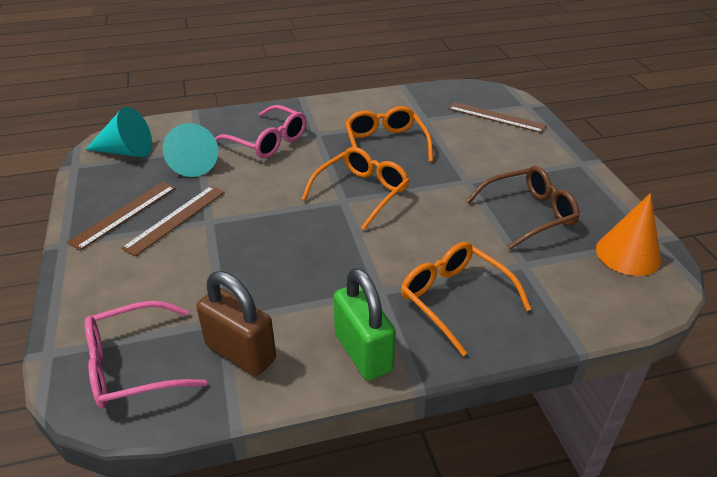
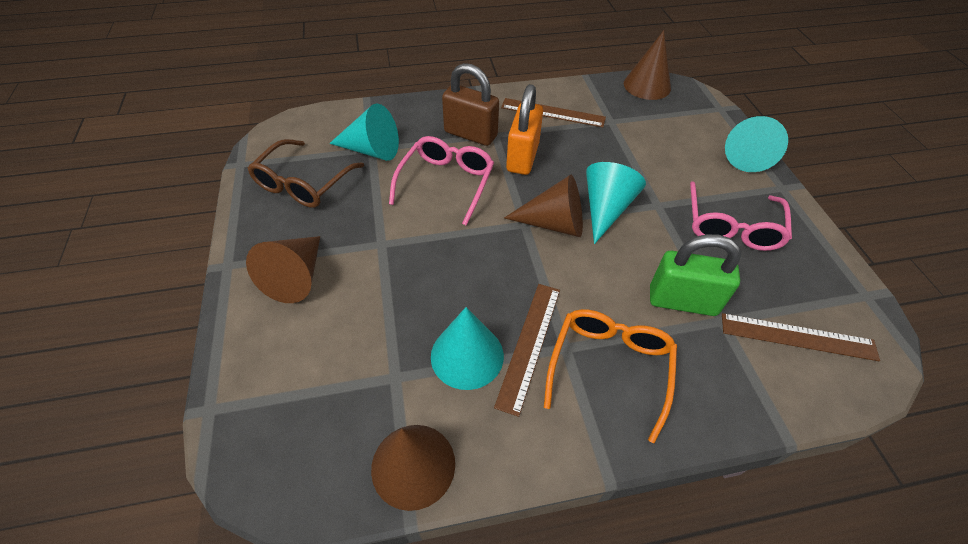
brown cone: 0 -> 4
orange cone: 1 -> 0
orange glasses: 3 -> 1
orange padlock: 0 -> 1
turquoise cone: 2 -> 4

